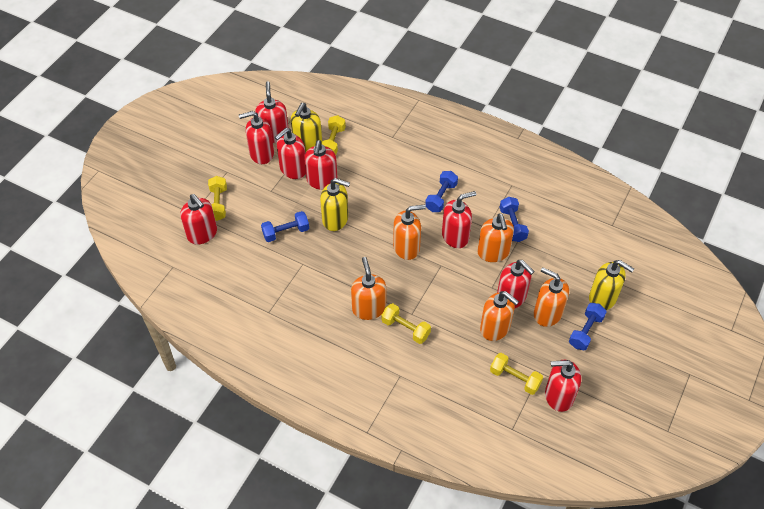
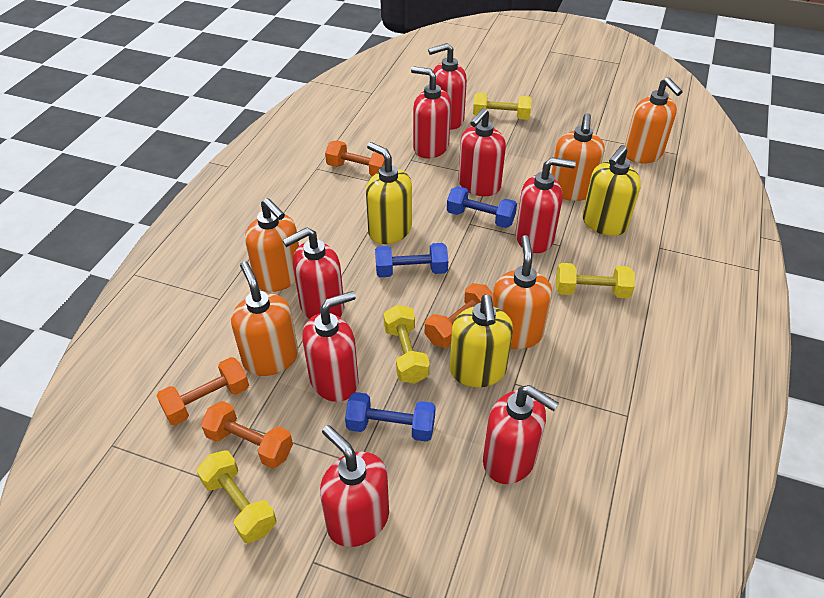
blue dumbbell: 4 -> 3
orange dumbbell: 0 -> 4

